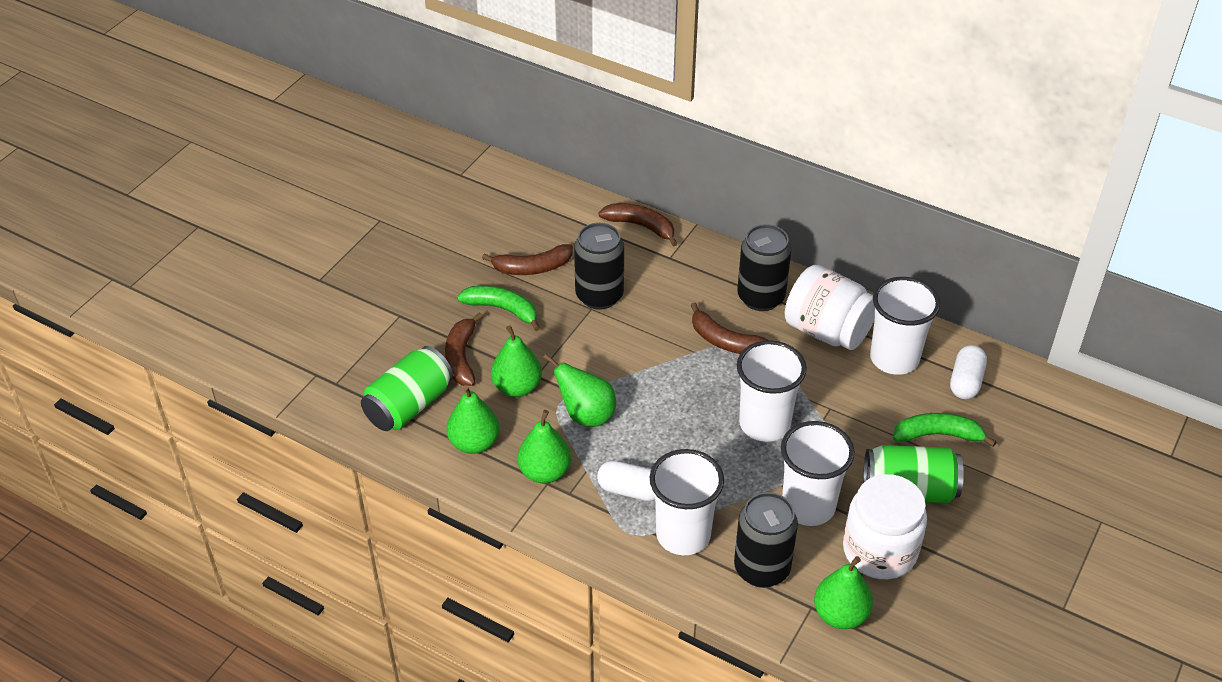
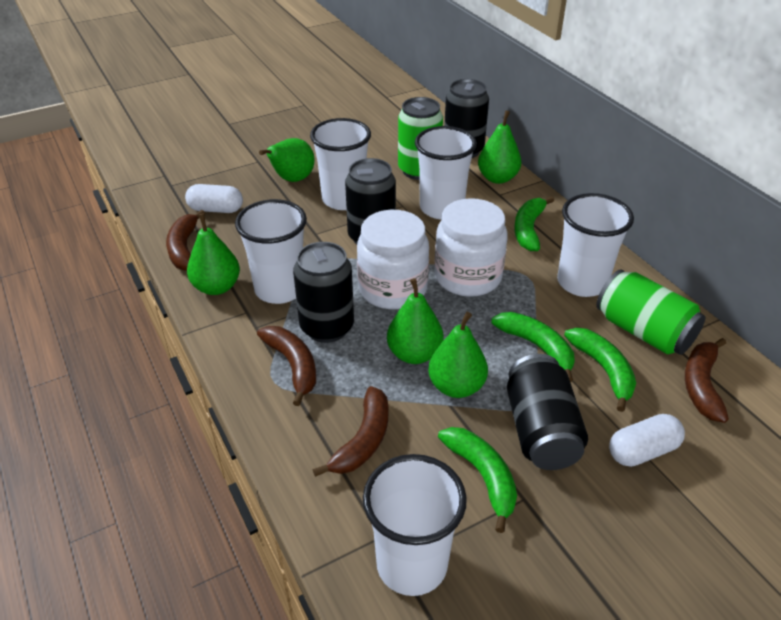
black can: 3 -> 4
green banana: 2 -> 4
white cup: 4 -> 5

